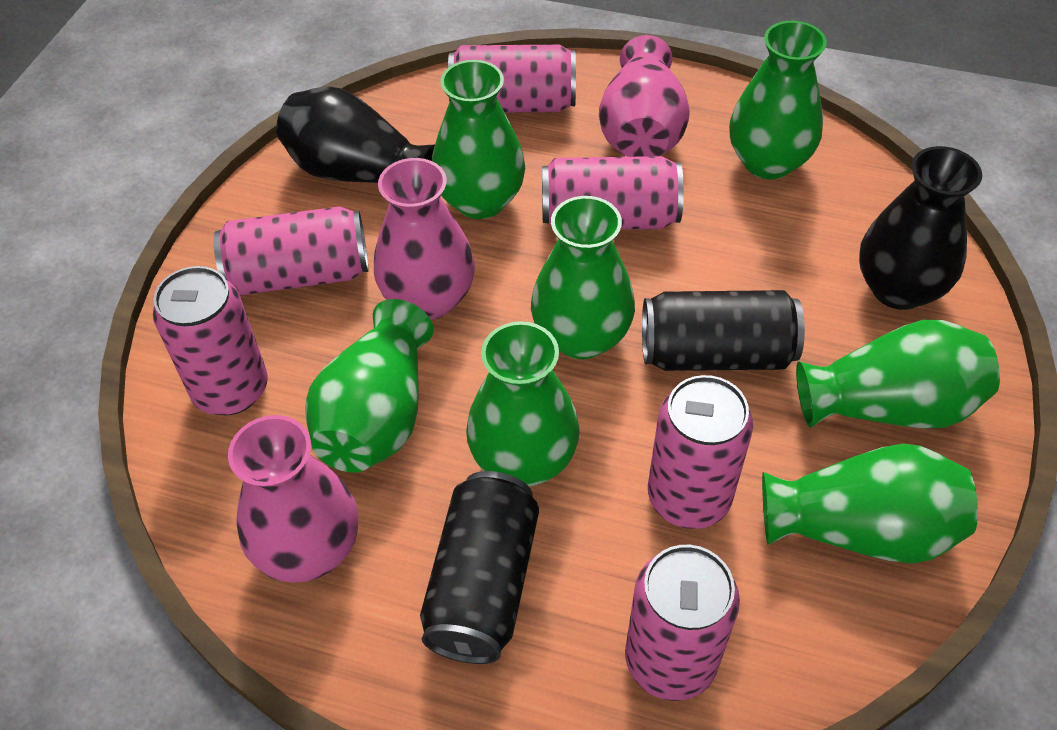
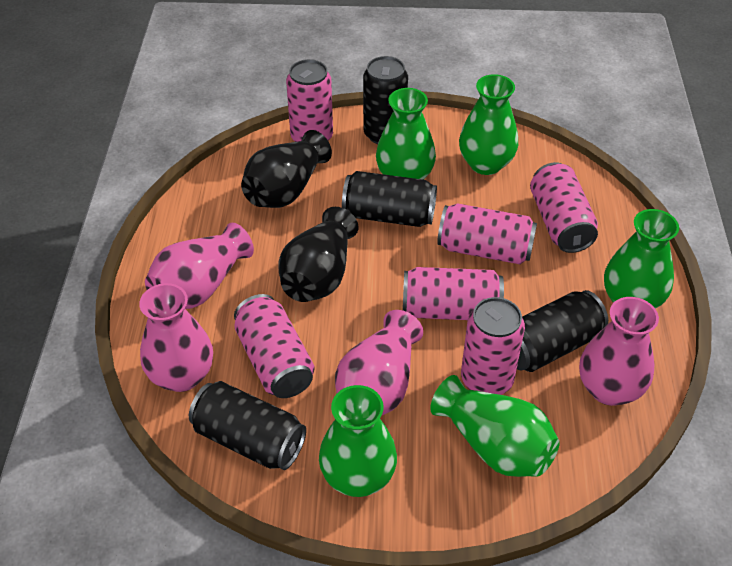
black can: 2 -> 4
green vase: 7 -> 5
pink vase: 3 -> 4

